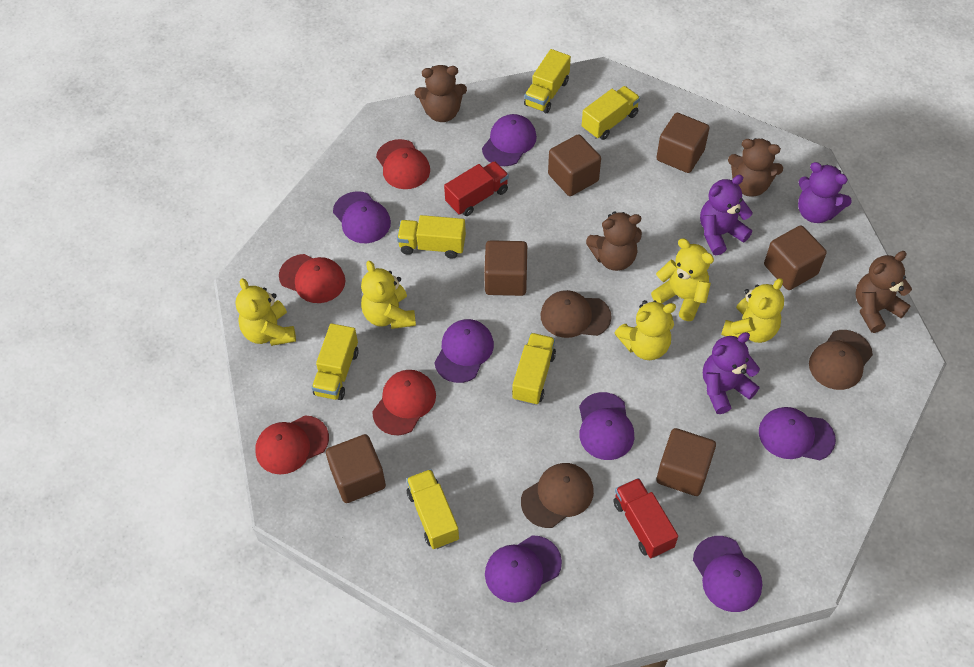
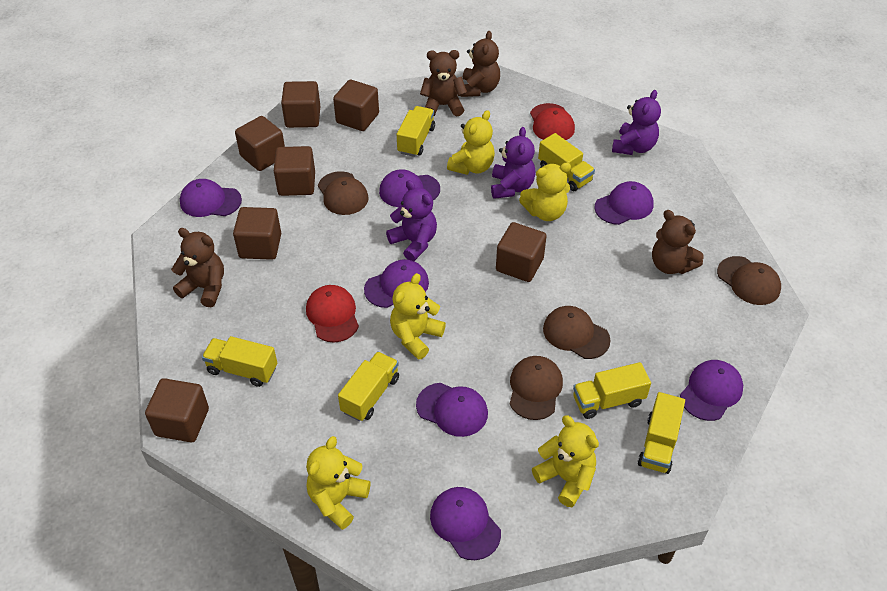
brown cap: 3 -> 4
brown cube: 6 -> 7
red cap: 4 -> 2
red truck: 2 -> 0

